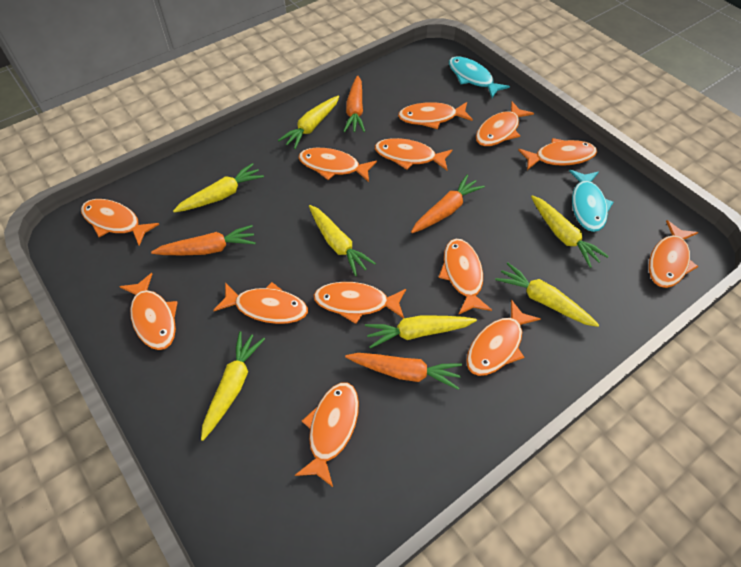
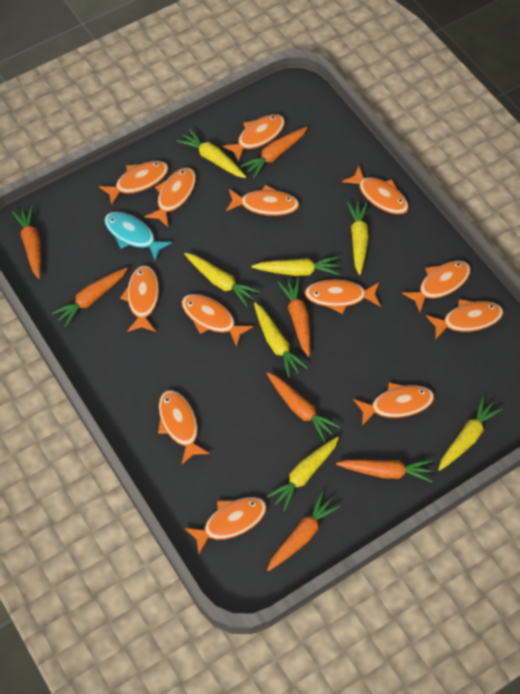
orange carrot: 4 -> 7
turquoise fish: 2 -> 1

